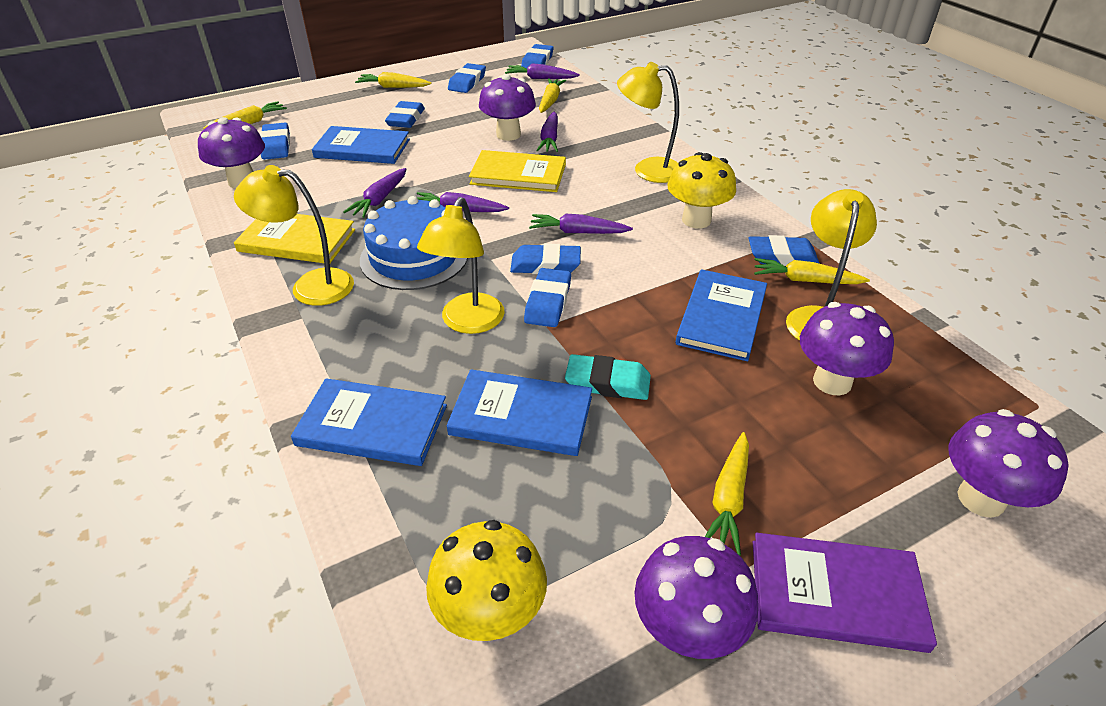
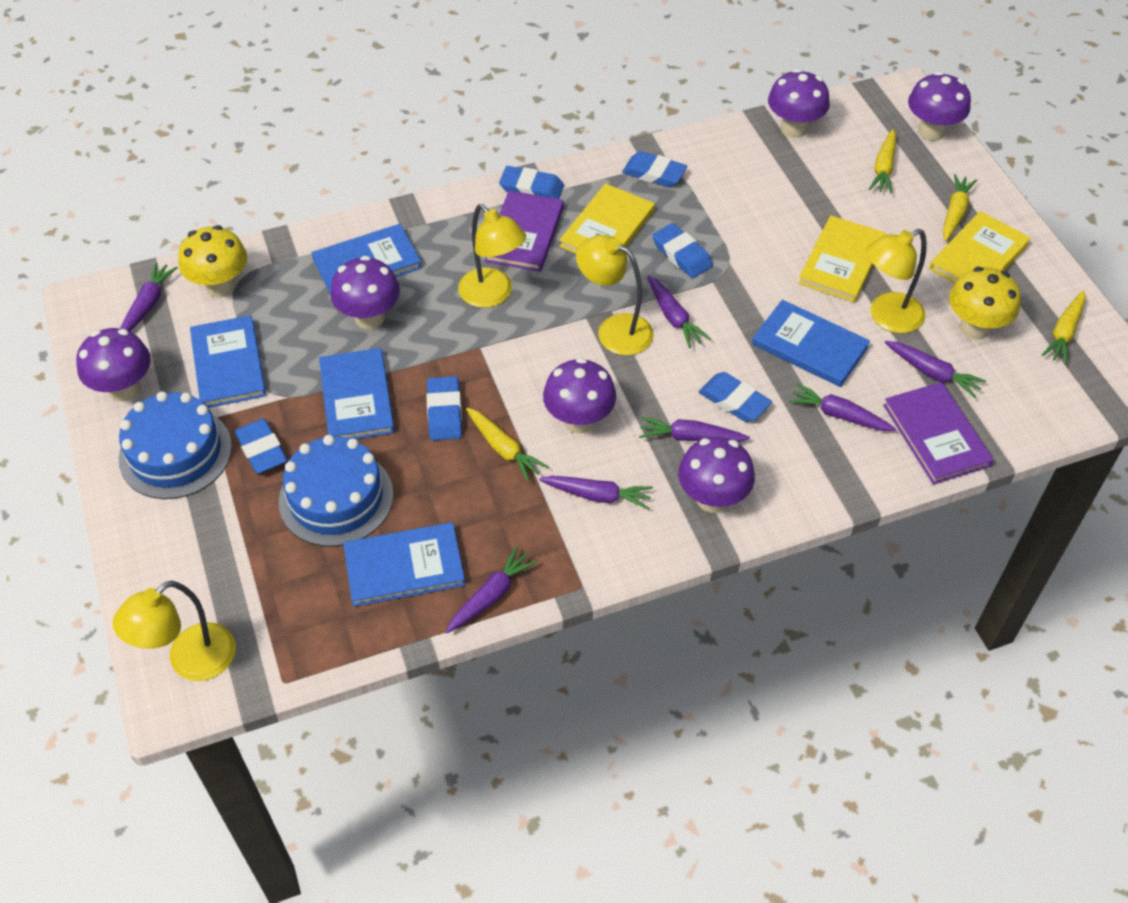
blue book: 4 -> 5
blue cake: 1 -> 2
blue eraser: 7 -> 6
purple book: 1 -> 2
purple carrot: 5 -> 7
purple mushroom: 5 -> 6
turquoise eraser: 1 -> 0
yellow book: 2 -> 3
yellow carrot: 5 -> 4

